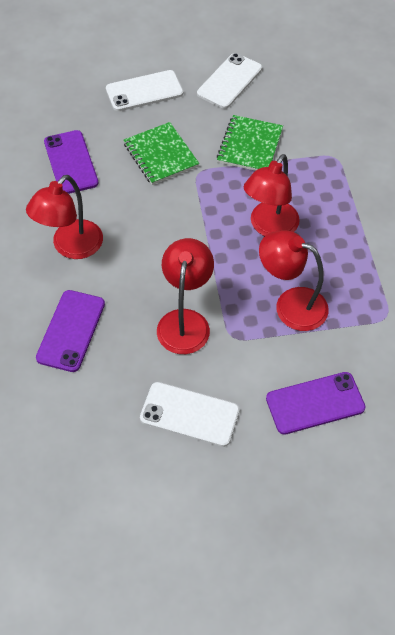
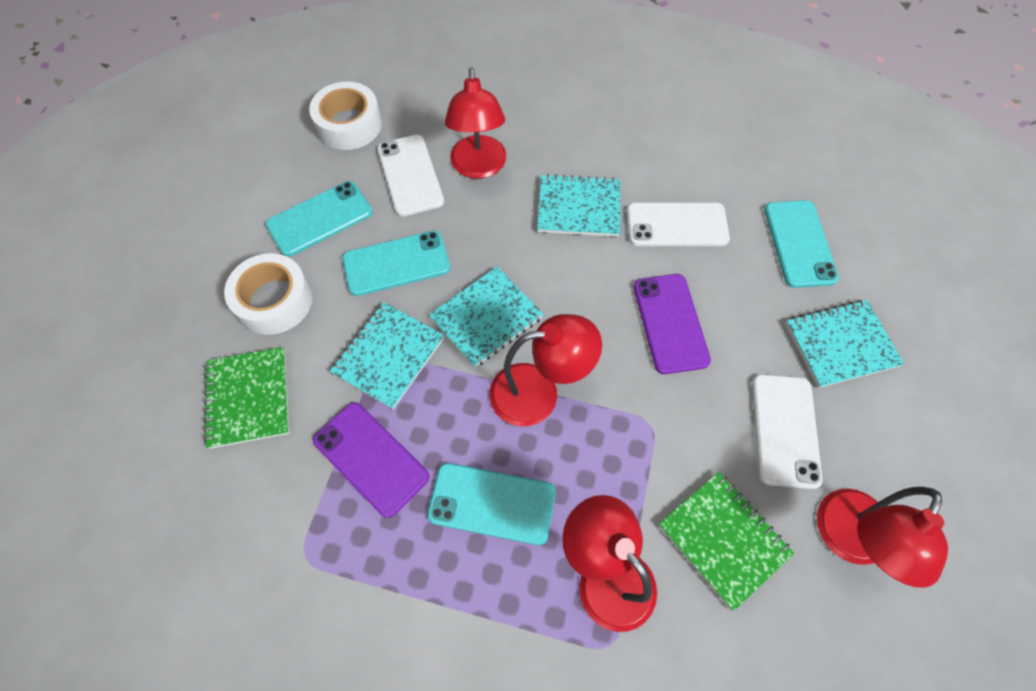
purple phone: 3 -> 2
turquoise notebook: 0 -> 4
turquoise phone: 0 -> 4
white tape: 0 -> 2

